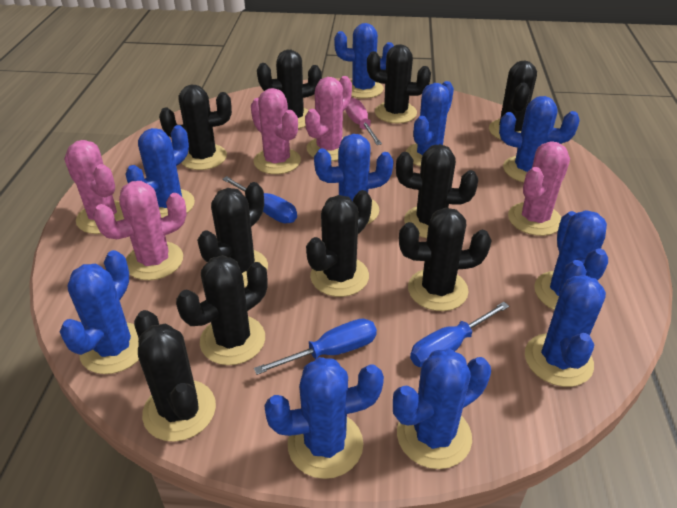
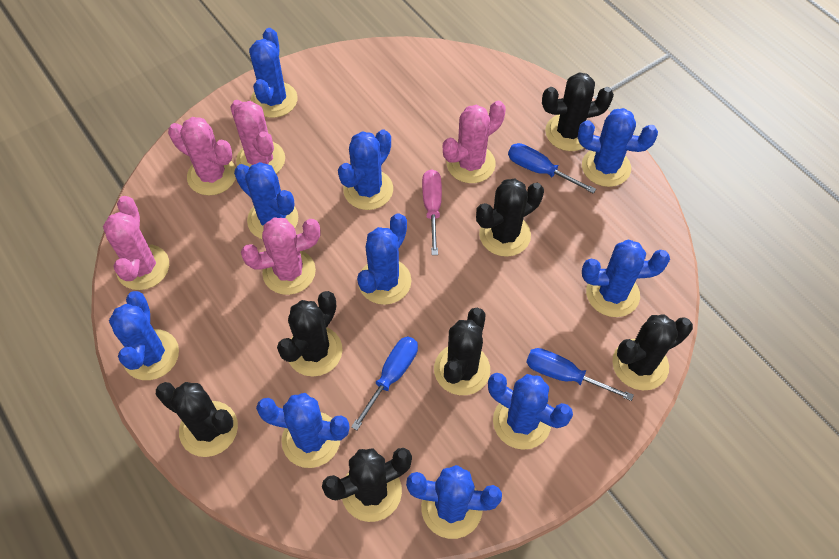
black cactus: 10 -> 7

